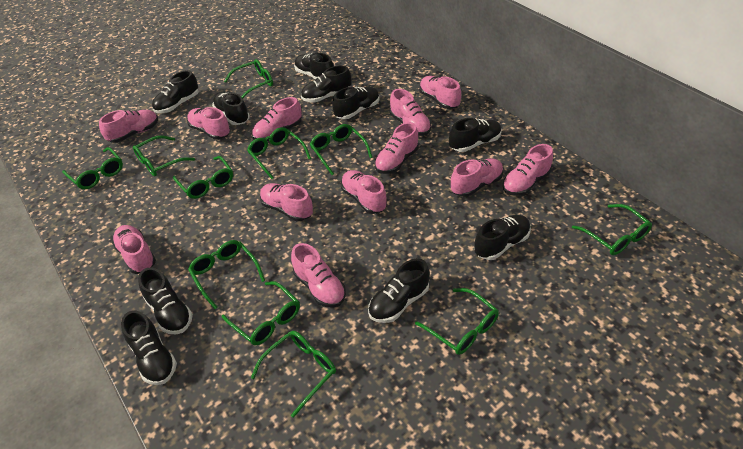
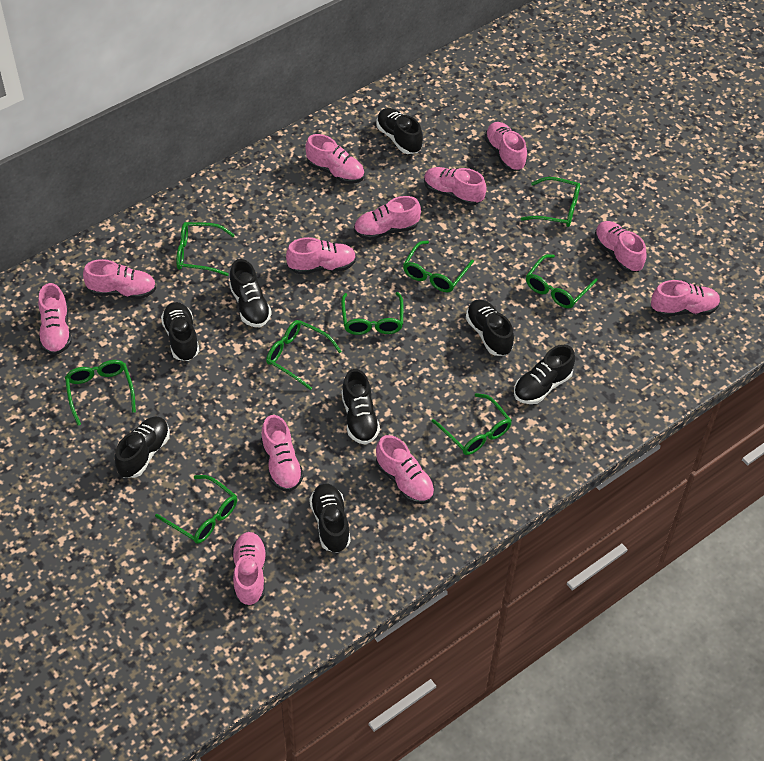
black shoe: 10 -> 8
green glasses: 11 -> 9

